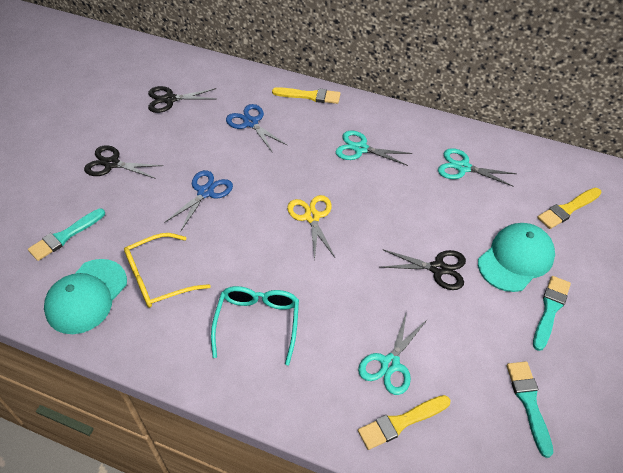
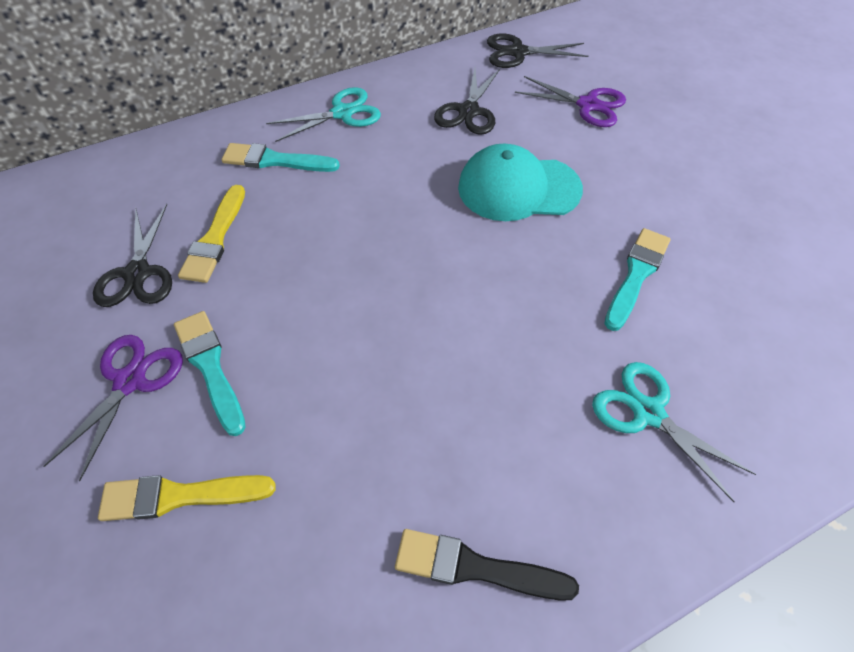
black brush: 0 -> 1
blue scissors: 2 -> 0
purple scissors: 0 -> 2
turquoise cap: 2 -> 1
turquoise glasses: 1 -> 0
turquoise scissors: 3 -> 2
yellow brush: 3 -> 2
yellow glasses: 1 -> 0
yellow scissors: 1 -> 0

